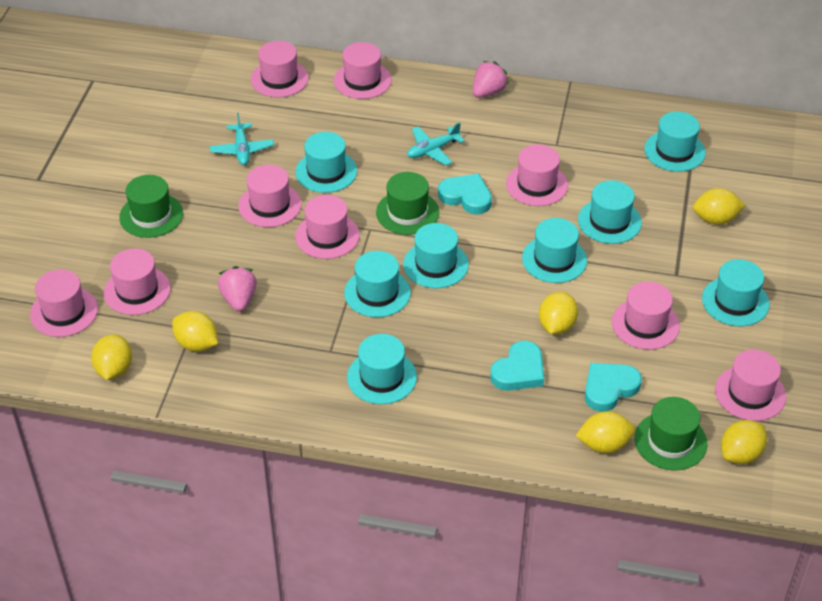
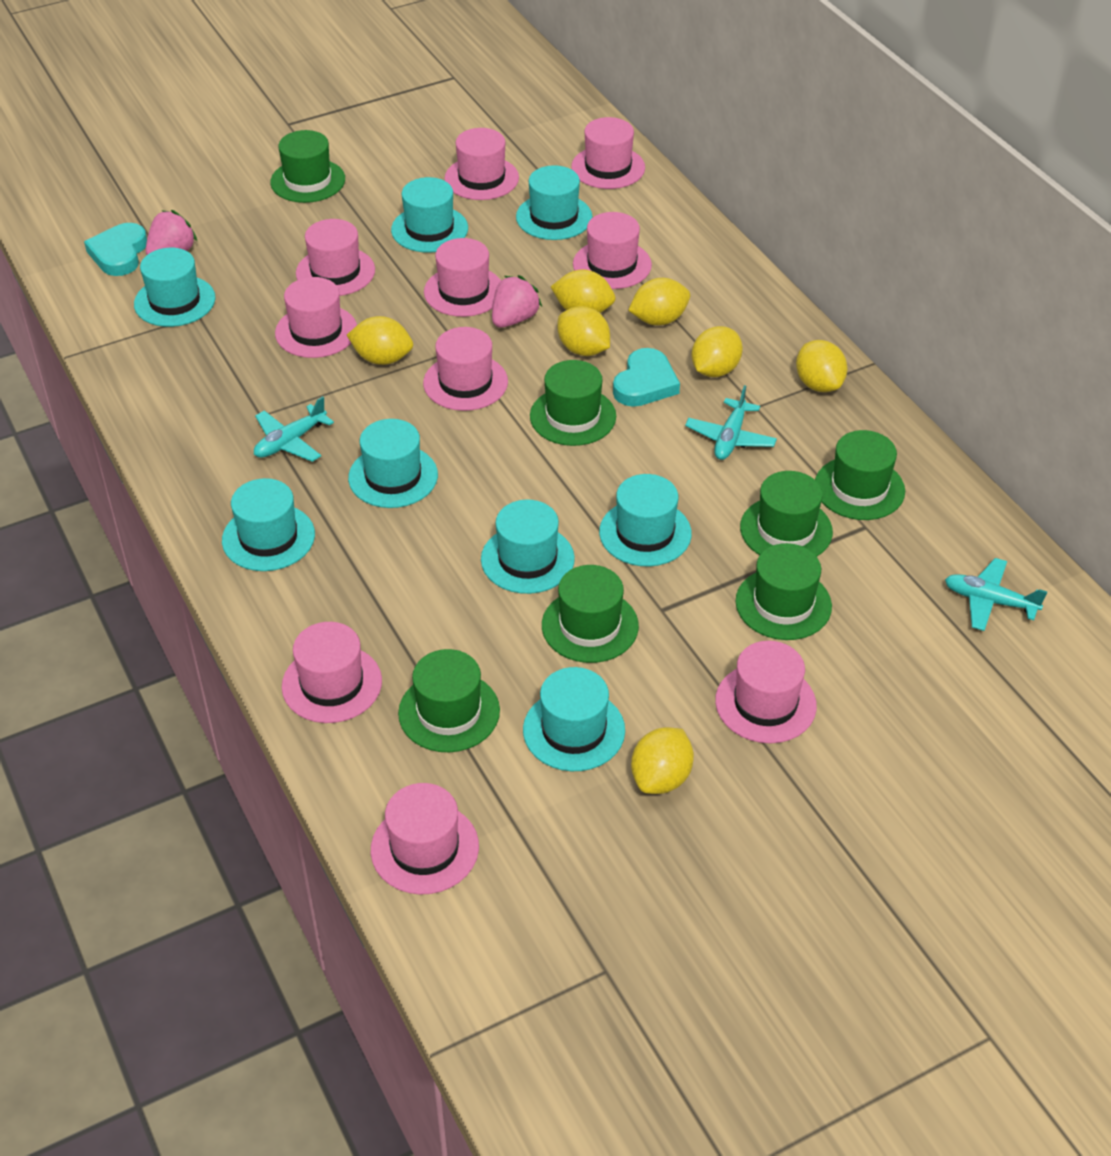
green hat: 3 -> 7
pink hat: 9 -> 10
turquoise heart: 3 -> 2
turquoise plane: 2 -> 3
yellow lemon: 6 -> 7

